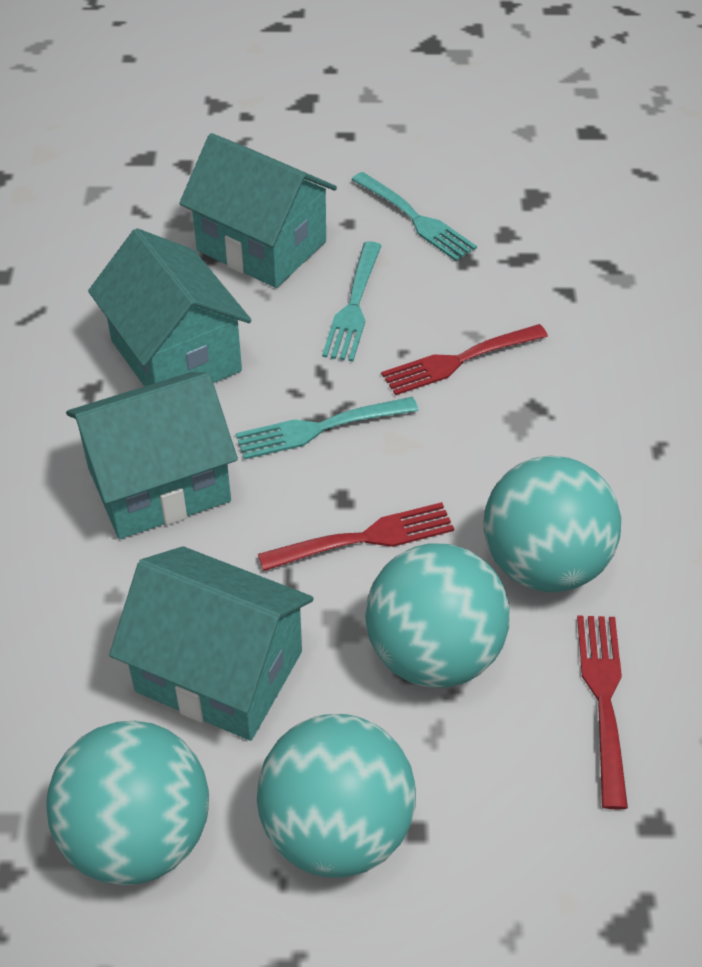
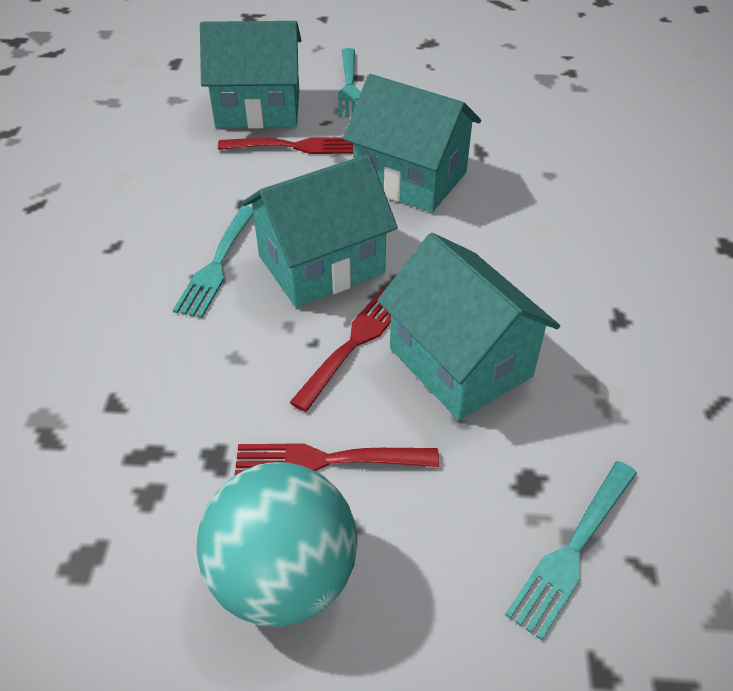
turquoise ball: 4 -> 1

